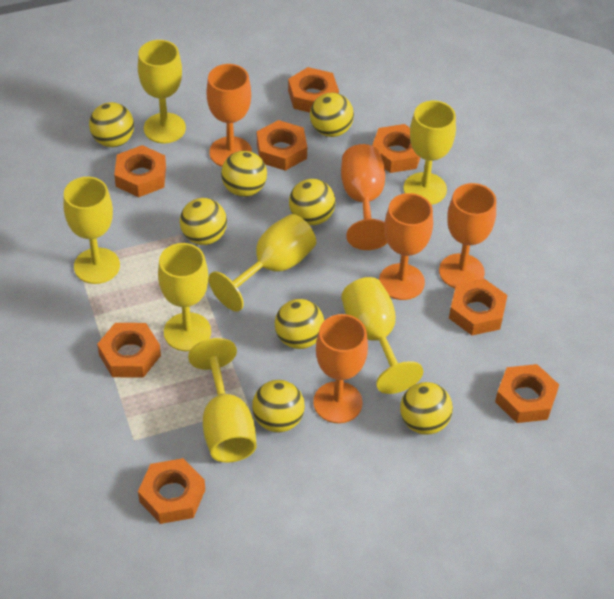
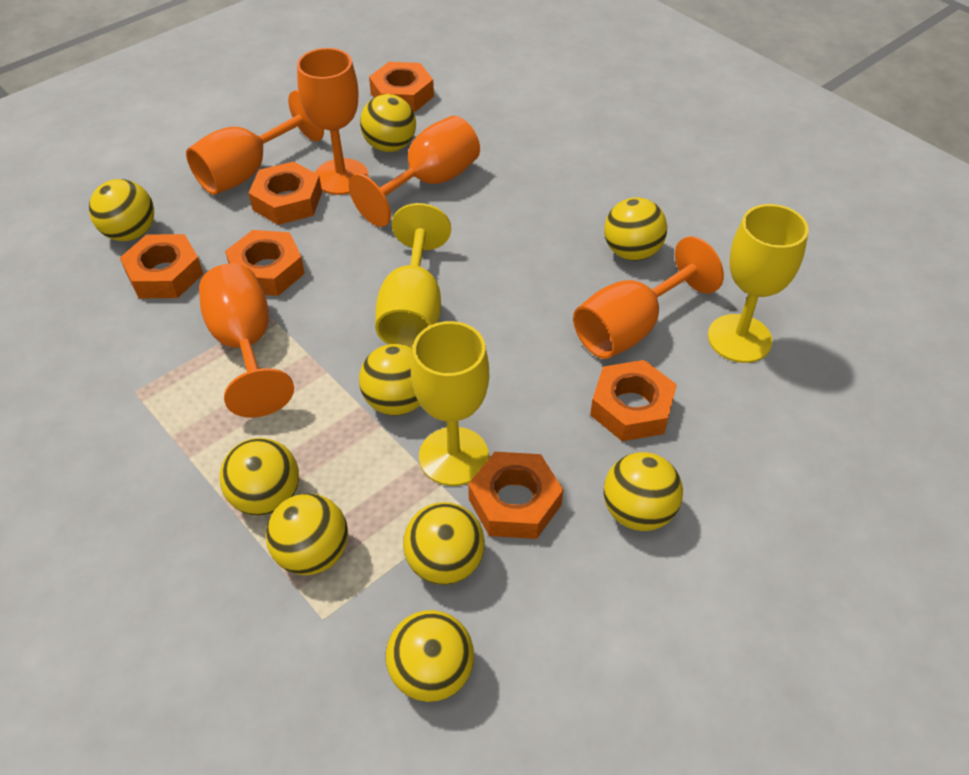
orange nut: 8 -> 6
yellow ball: 8 -> 9
yellow goblet: 7 -> 3

